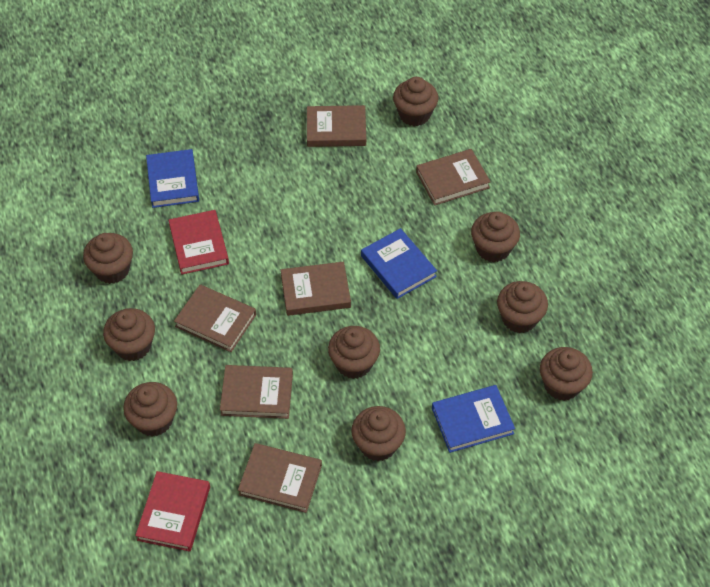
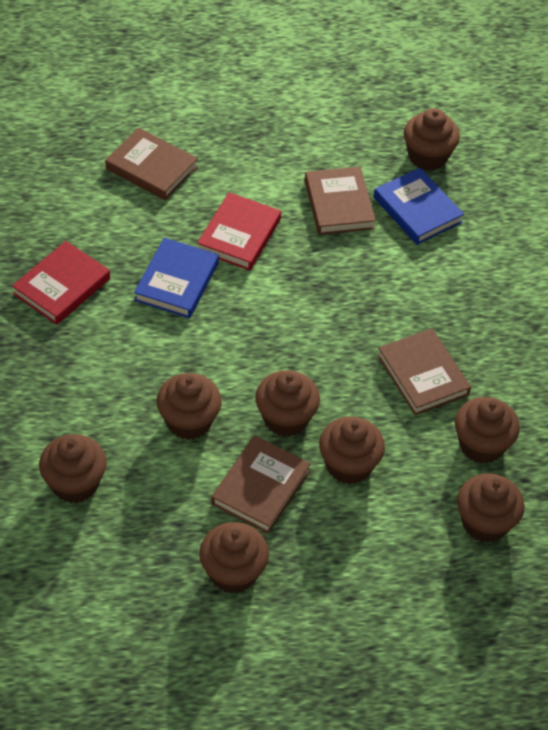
blue book: 3 -> 2
brown book: 6 -> 4
brown cupcake: 9 -> 8

